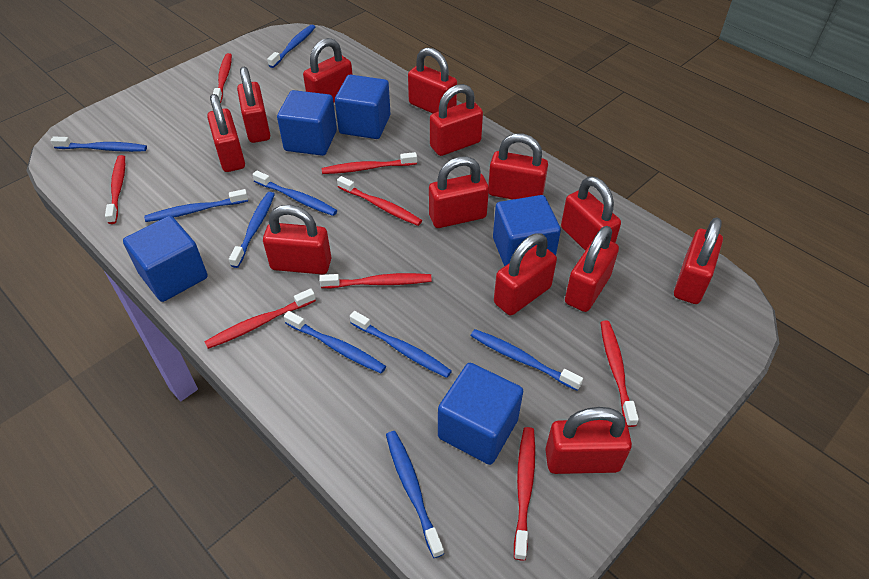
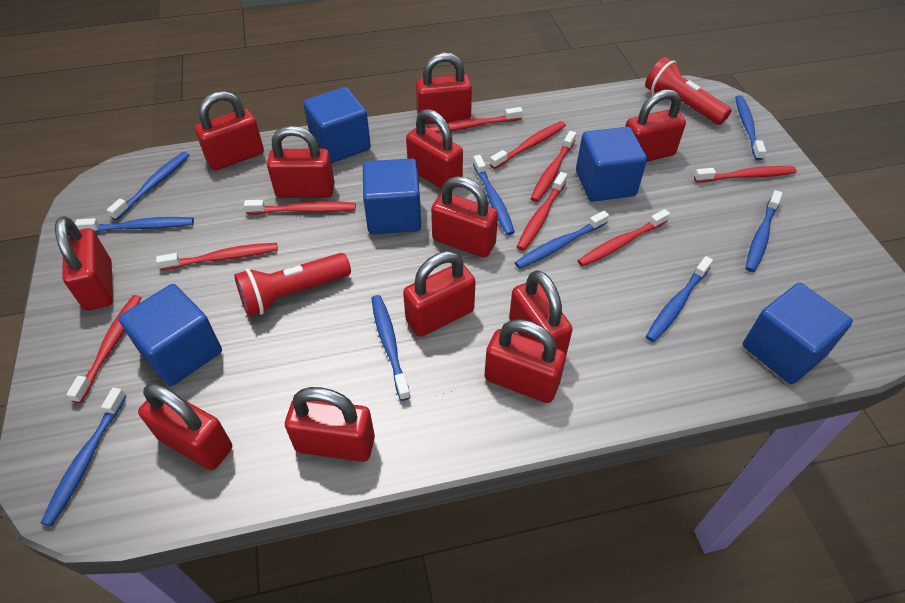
red flashlight: 0 -> 2
red padlock: 13 -> 12
red toothbrush: 8 -> 9

